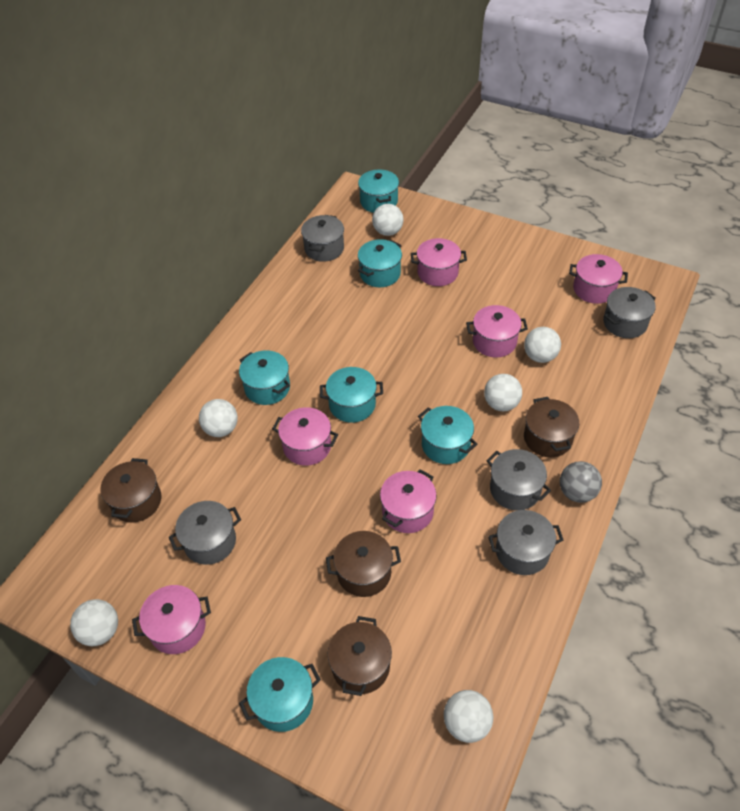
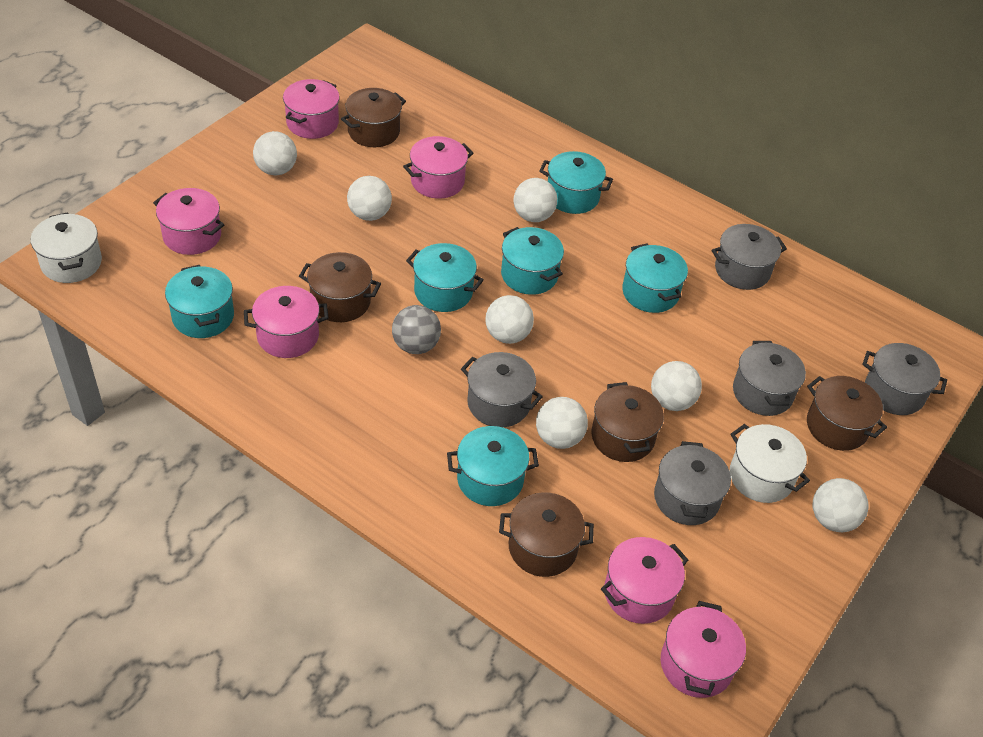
brown pot: 4 -> 5
white ball: 6 -> 7
white pot: 0 -> 2

